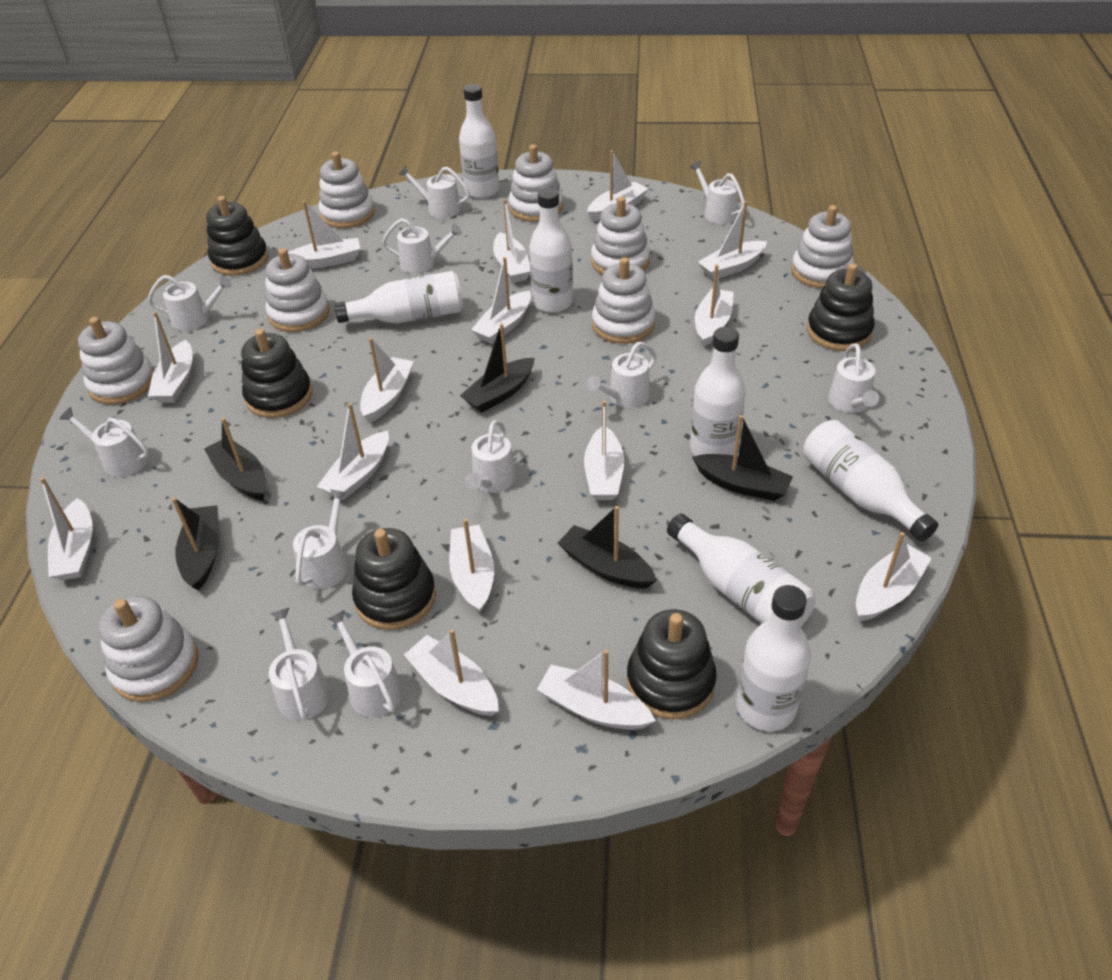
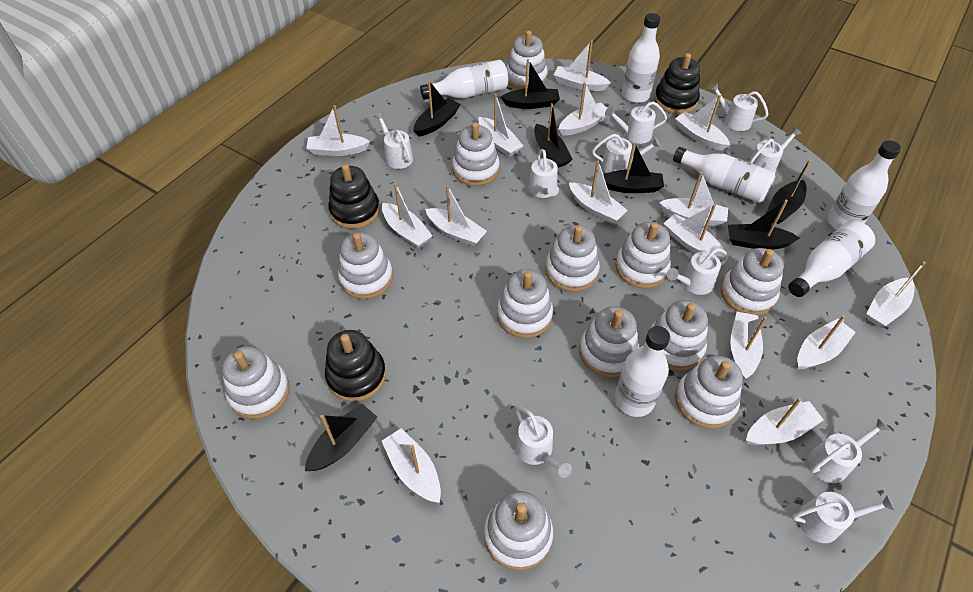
black boat: 5 -> 7
black stacking toy: 5 -> 3
white bottle: 7 -> 6
white stacking toy: 8 -> 12
white watering can: 11 -> 10

